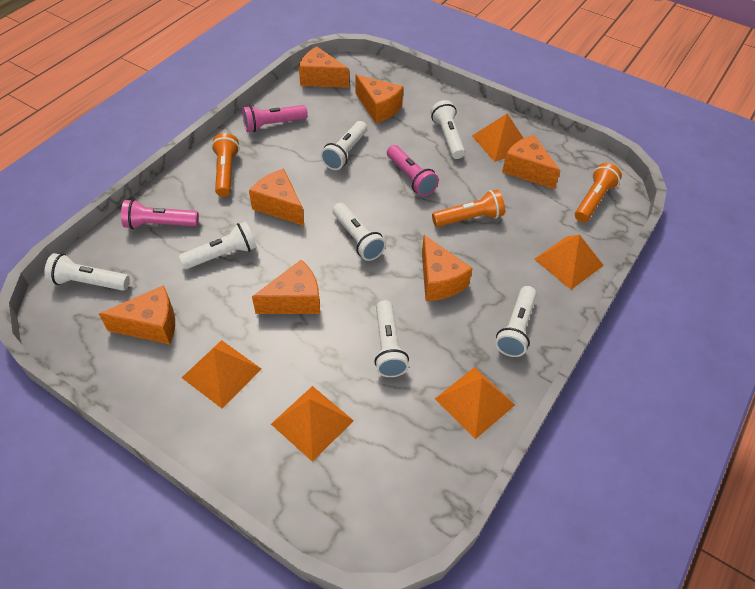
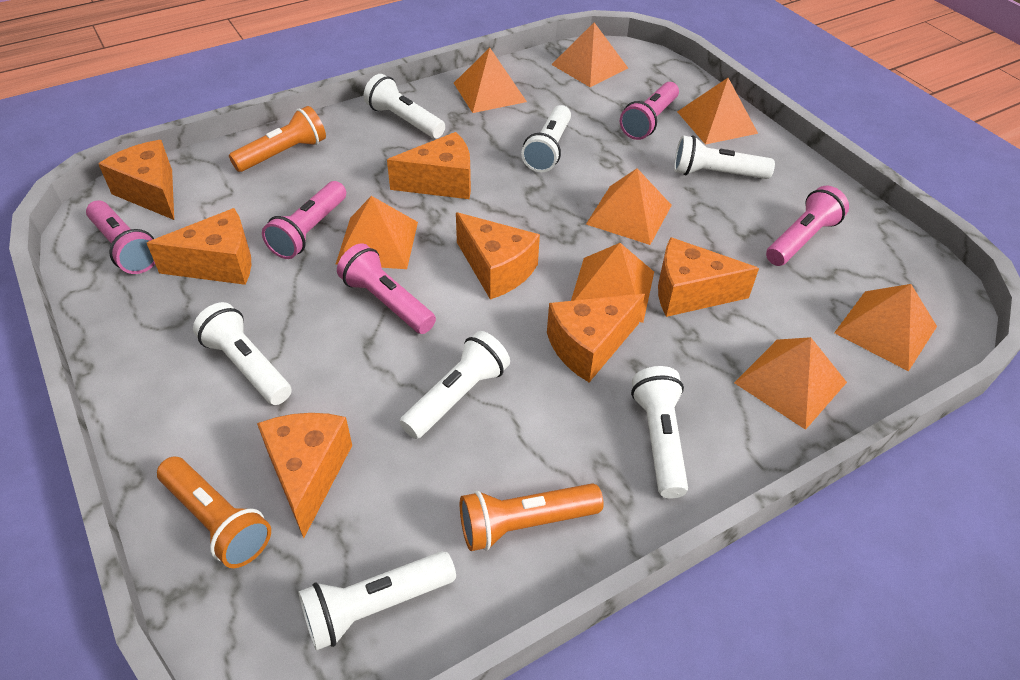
orange pyramid: 5 -> 8
pink flashlight: 3 -> 5

